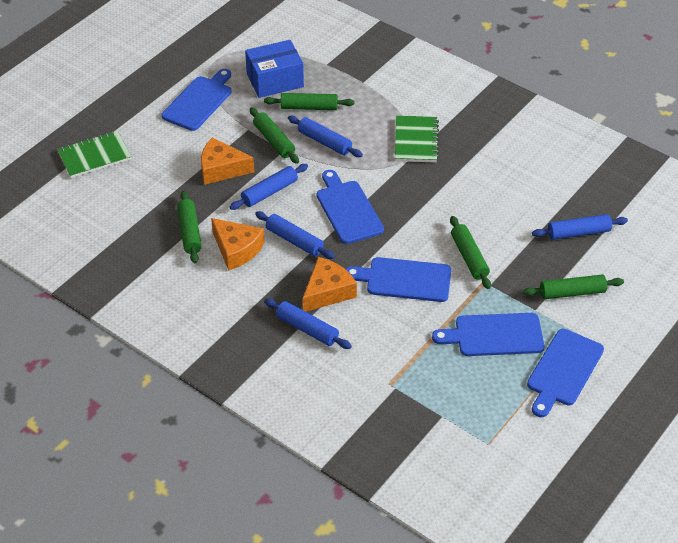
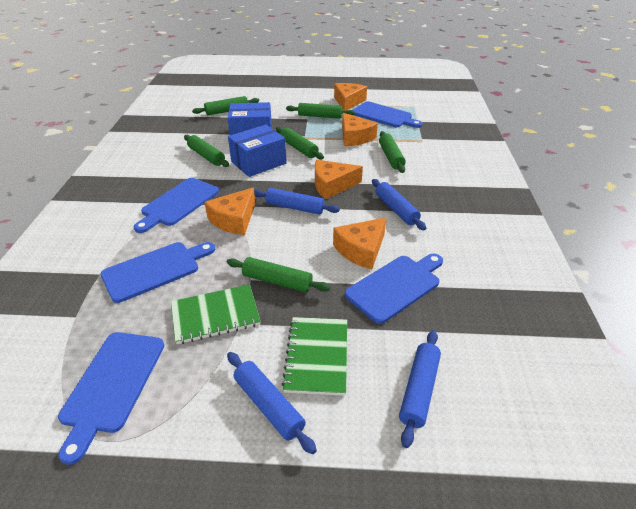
blue box: 1 -> 2
blue rolling pin: 5 -> 4
green rolling pin: 5 -> 6
orange cheese: 3 -> 5

